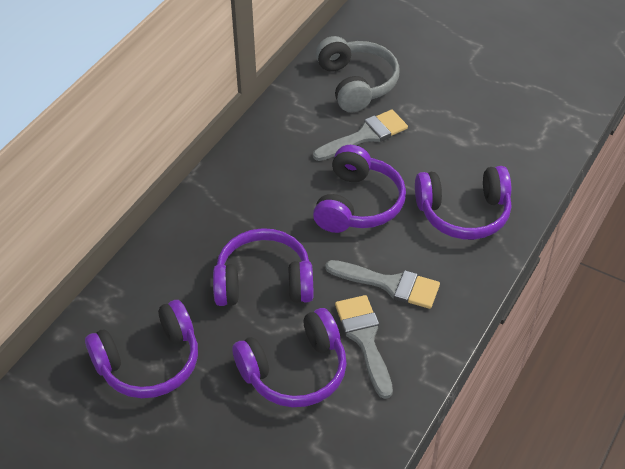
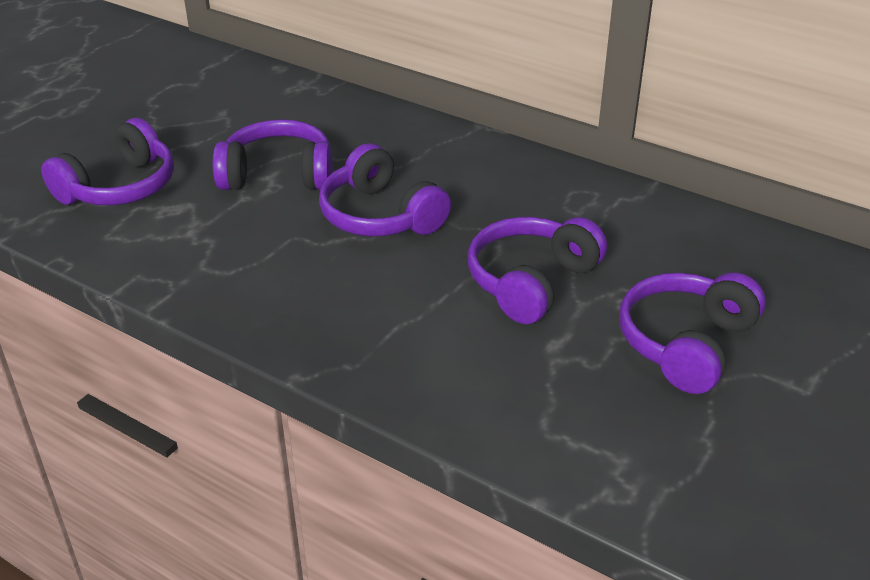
grey brush: 3 -> 0
grey headphones: 1 -> 0

